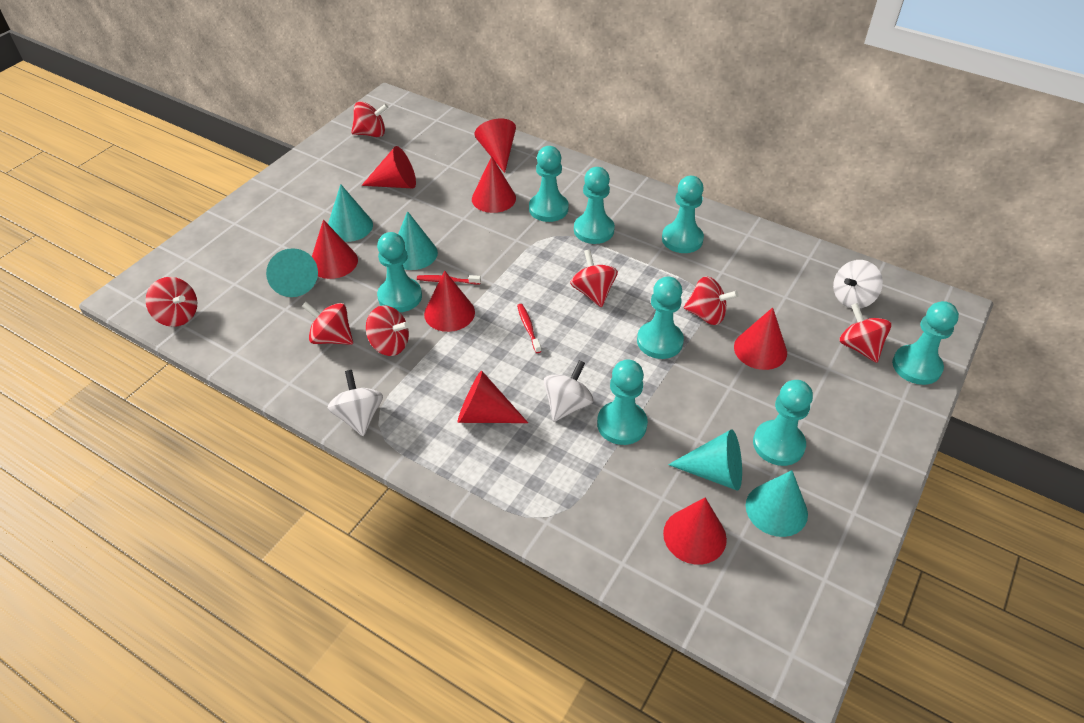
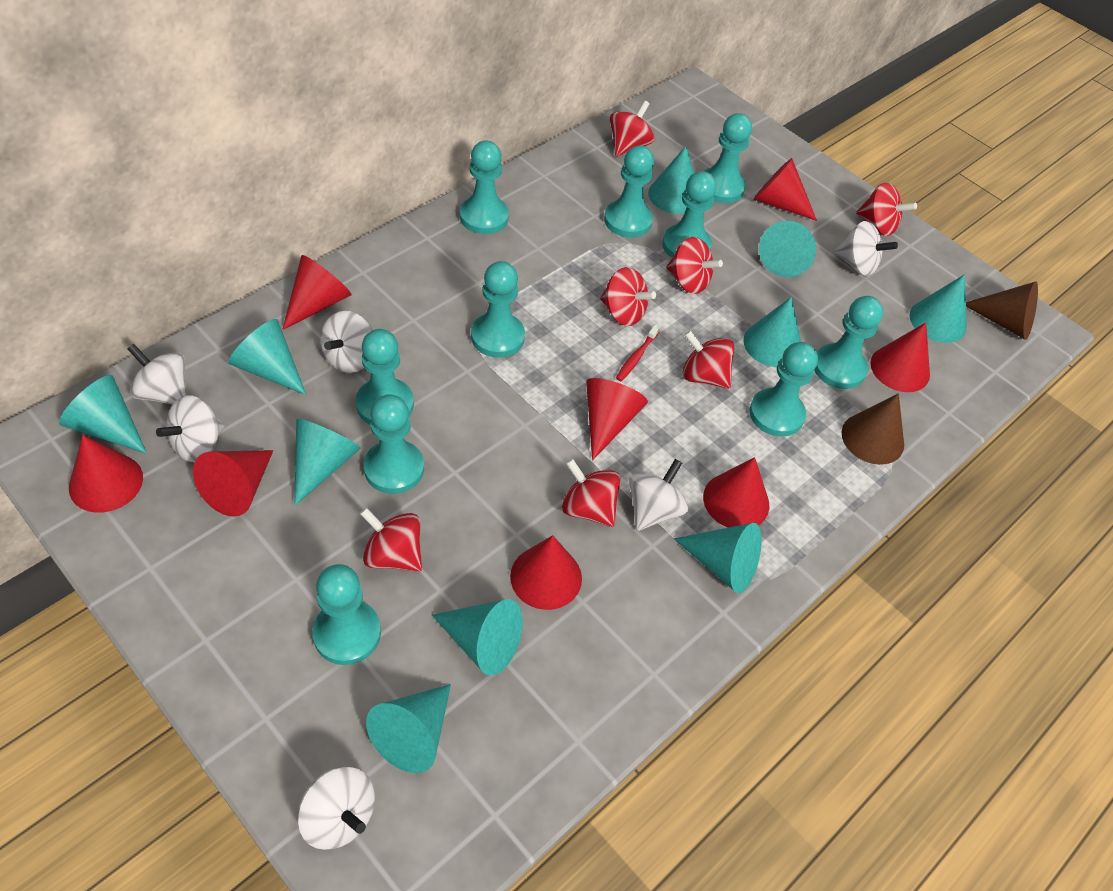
brown cone: 0 -> 2
red toothbrush: 2 -> 1
turquoise cone: 5 -> 10
turquoise pawn: 8 -> 10
white spinning top: 3 -> 6

